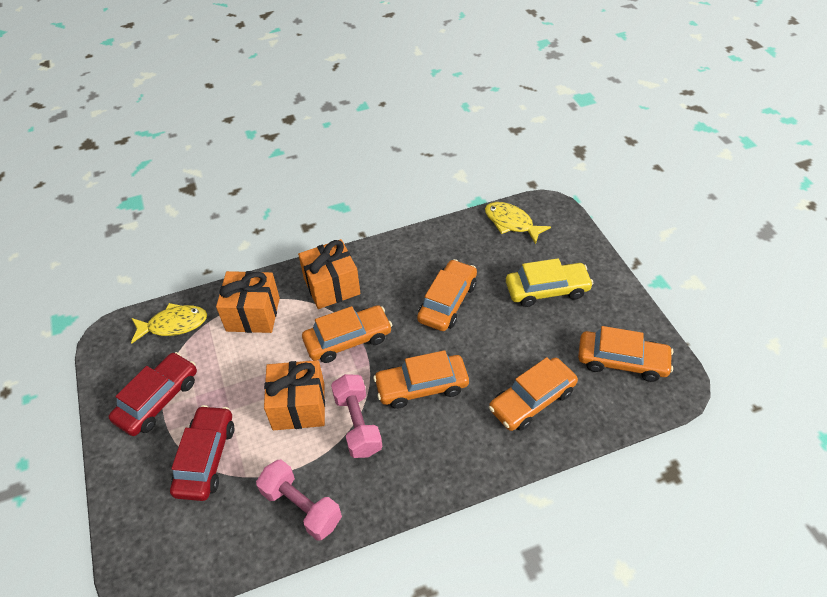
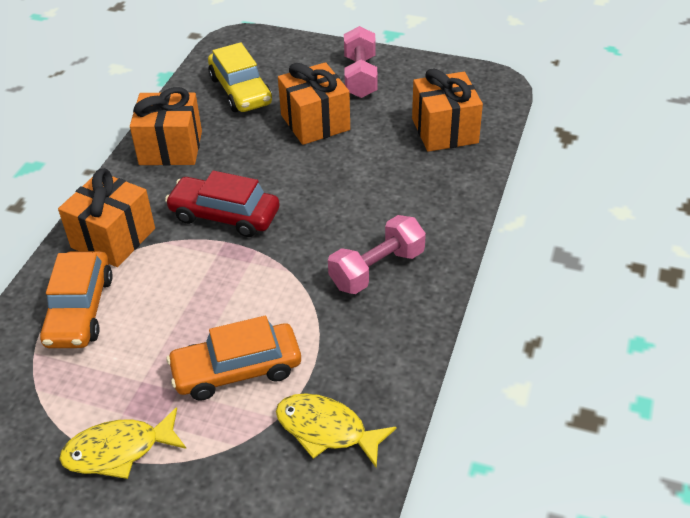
orange car: 5 -> 2
orange gift: 3 -> 4
red car: 2 -> 1

